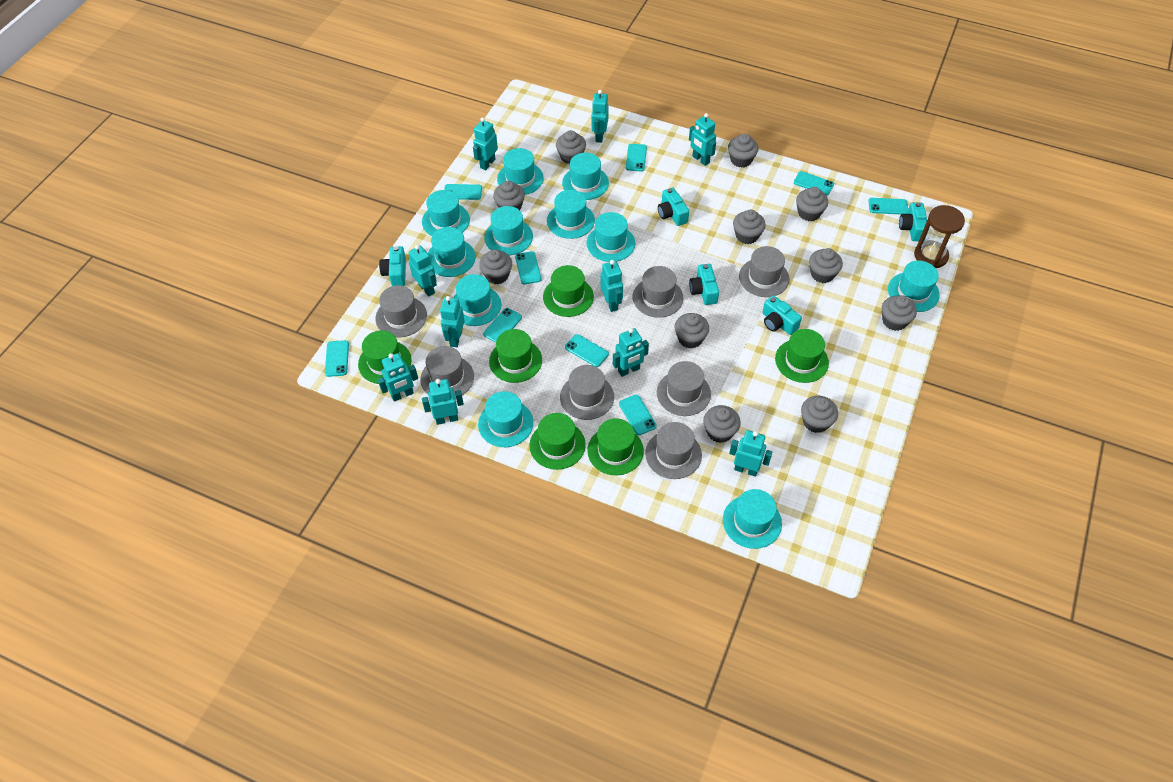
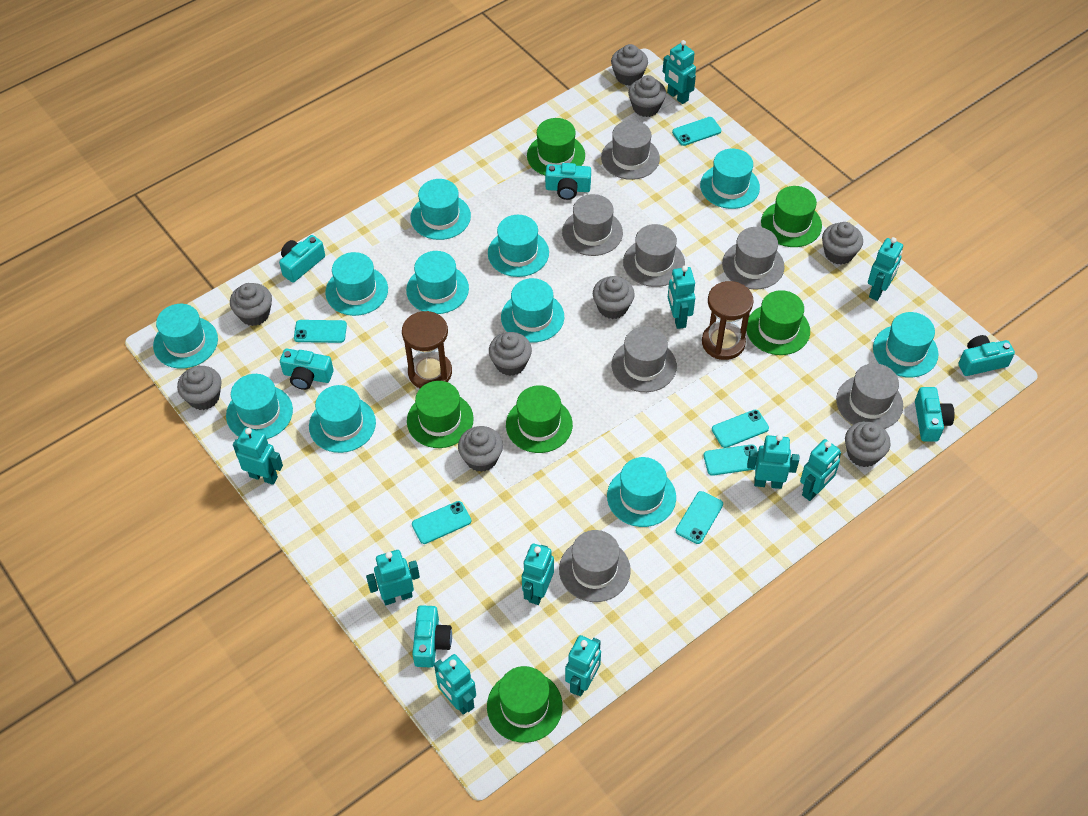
brown hourglass: 1 -> 2
grey cupcake: 11 -> 9
turquoise camera: 5 -> 6
turquoise phone: 9 -> 6

